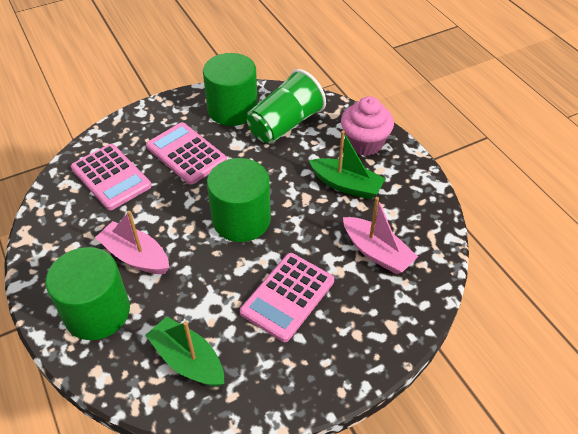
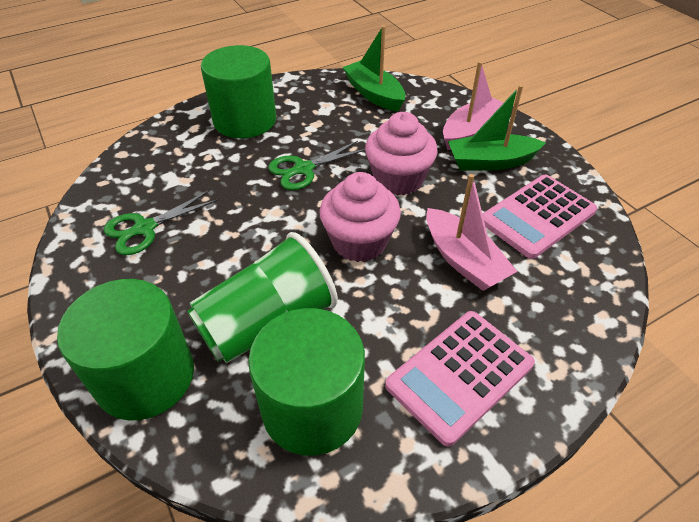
green scissors: 0 -> 2
pink calculator: 3 -> 2
pink cupcake: 1 -> 2

